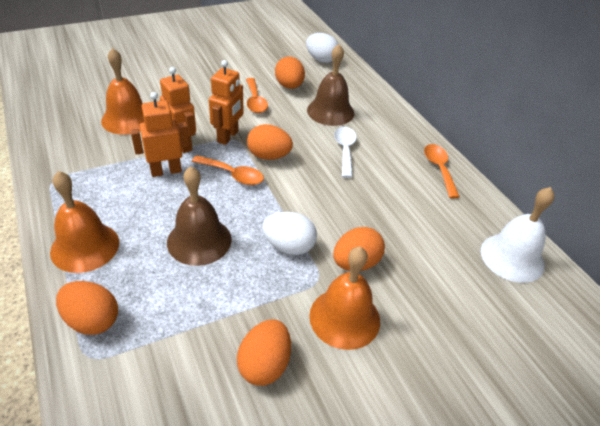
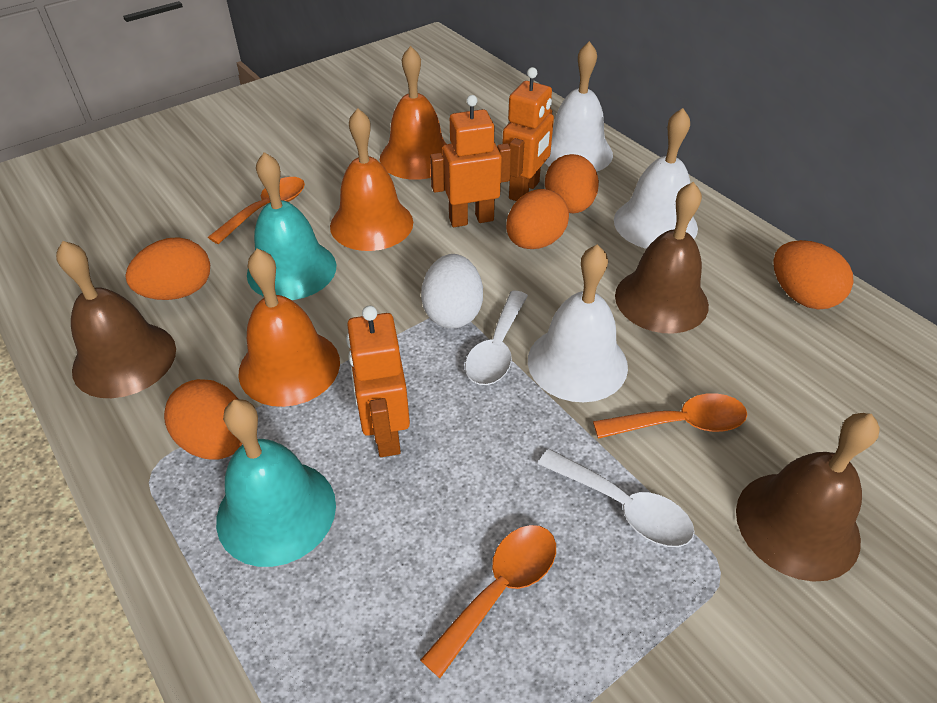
brown bell: 2 -> 3
turquoise bell: 0 -> 2
white bell: 1 -> 3
white egg: 2 -> 1
white spoon: 1 -> 2

